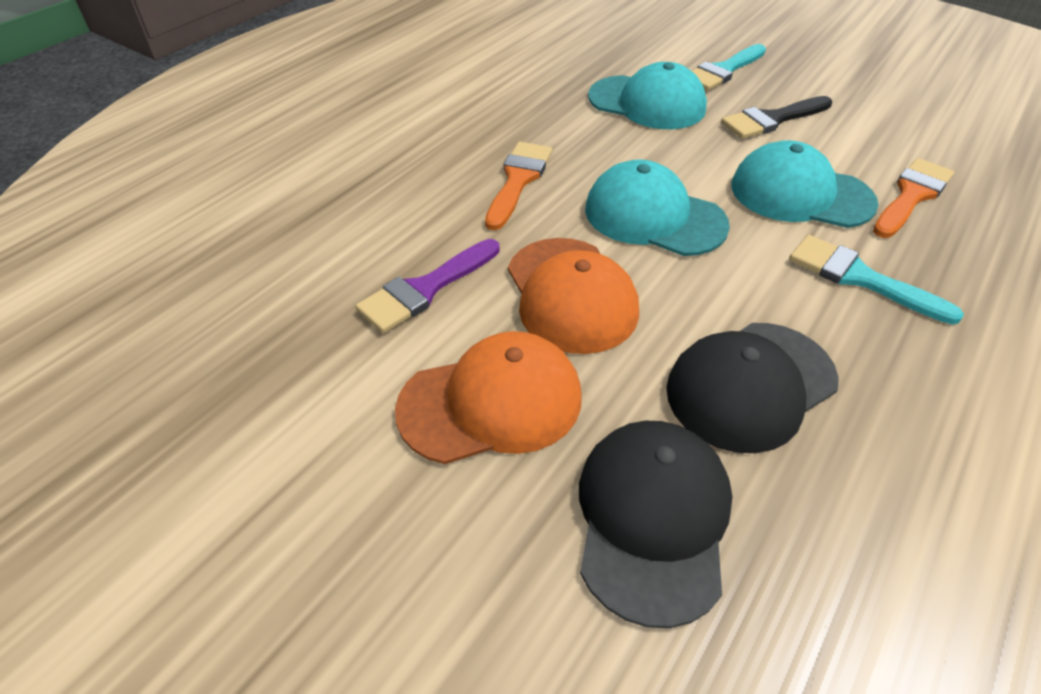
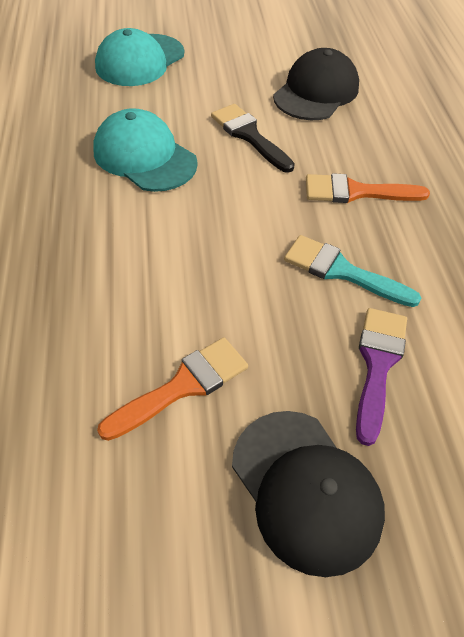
orange cap: 2 -> 0
turquoise brush: 2 -> 1
turquoise cap: 3 -> 2

